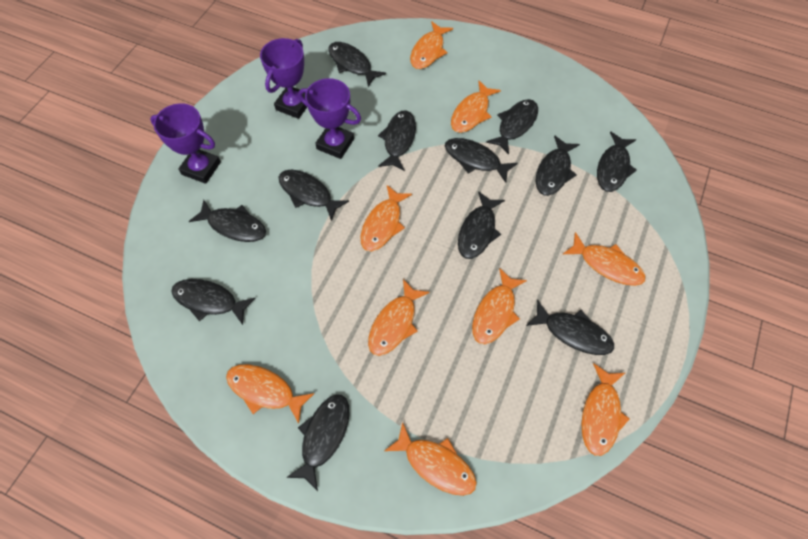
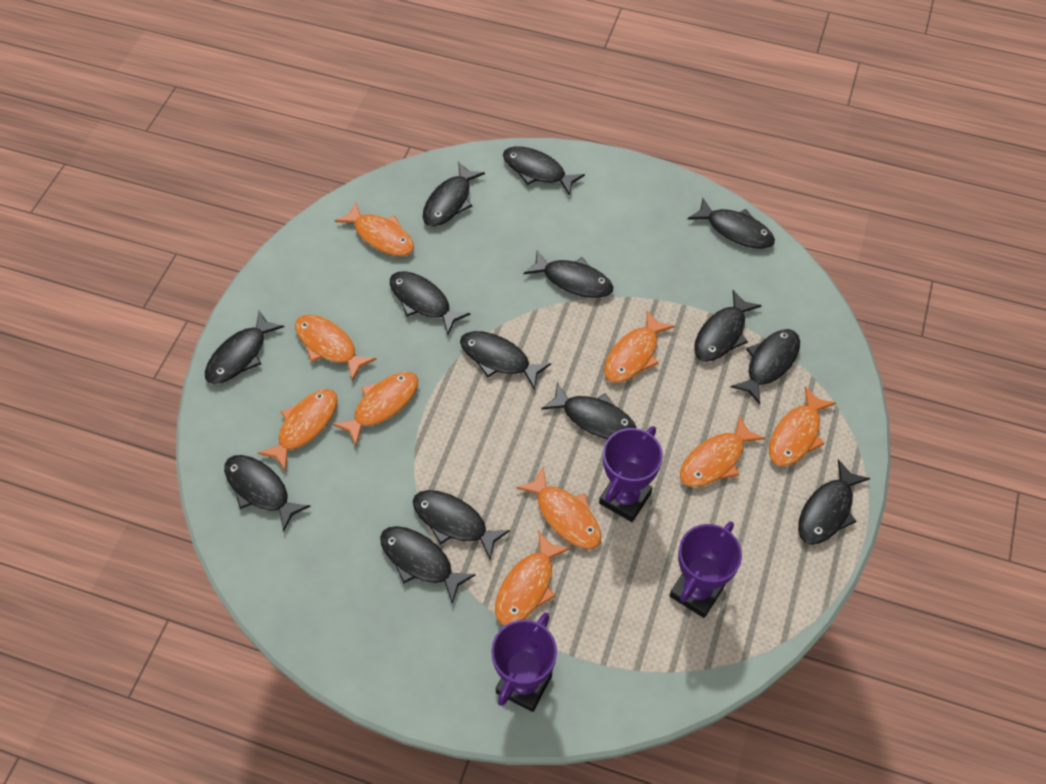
black fish: 12 -> 14

